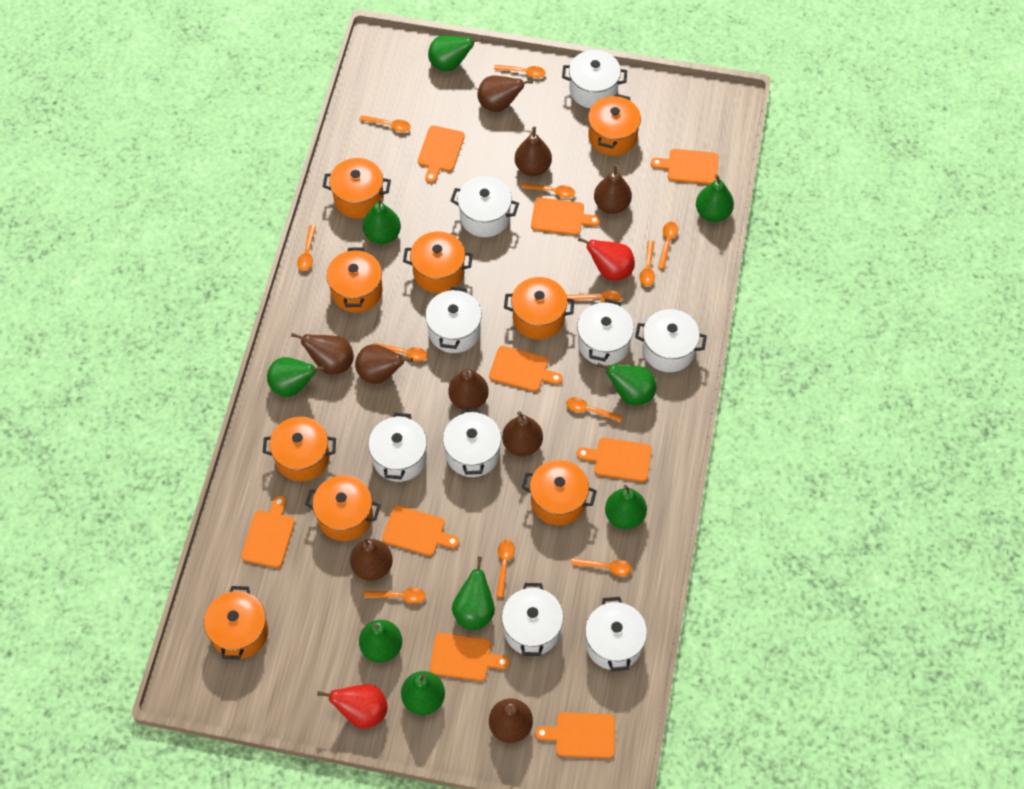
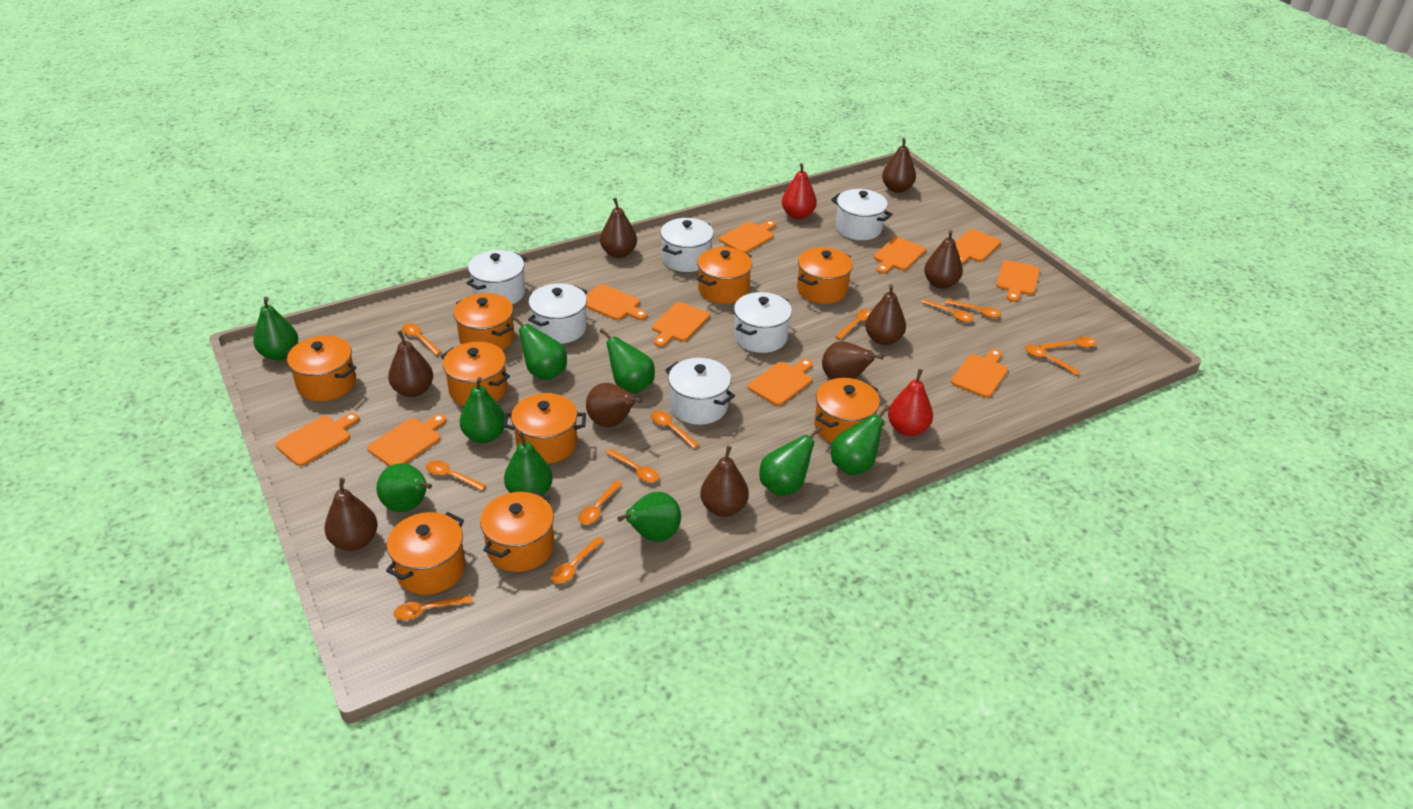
orange cutting board: 9 -> 10
white pot: 9 -> 6

